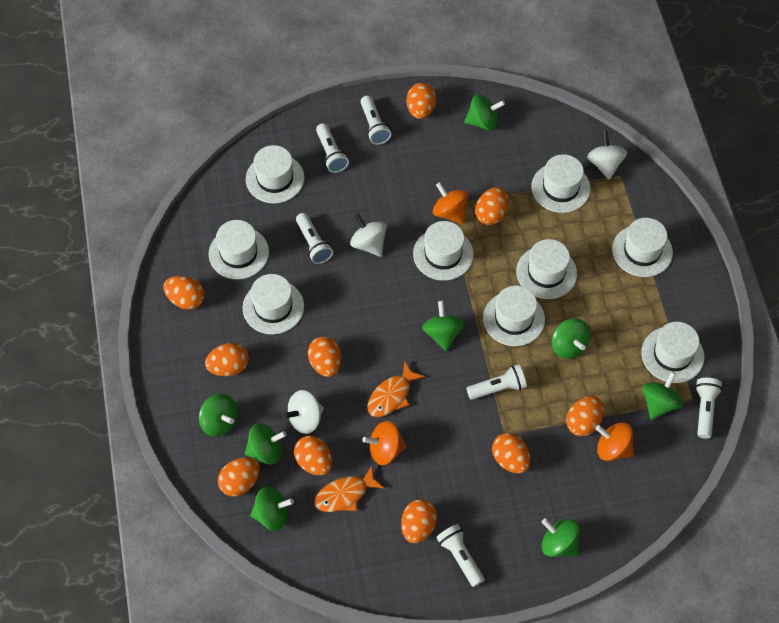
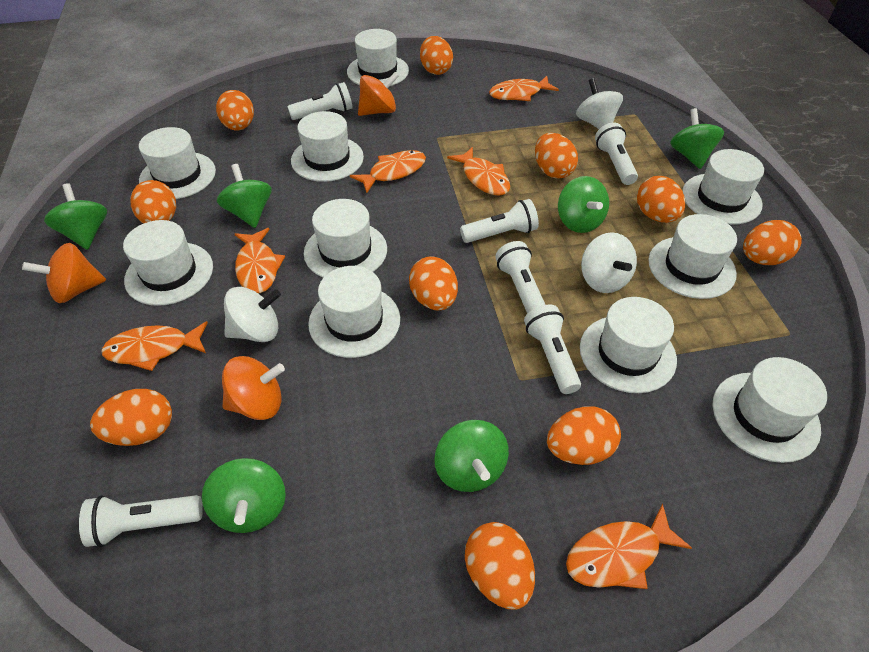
green spinning top: 8 -> 6
orange fish: 2 -> 6
white hat: 9 -> 10

